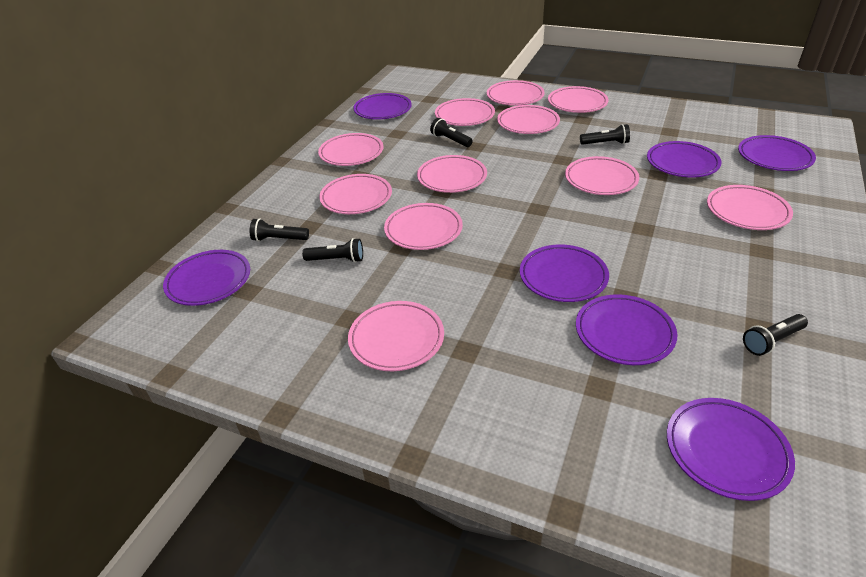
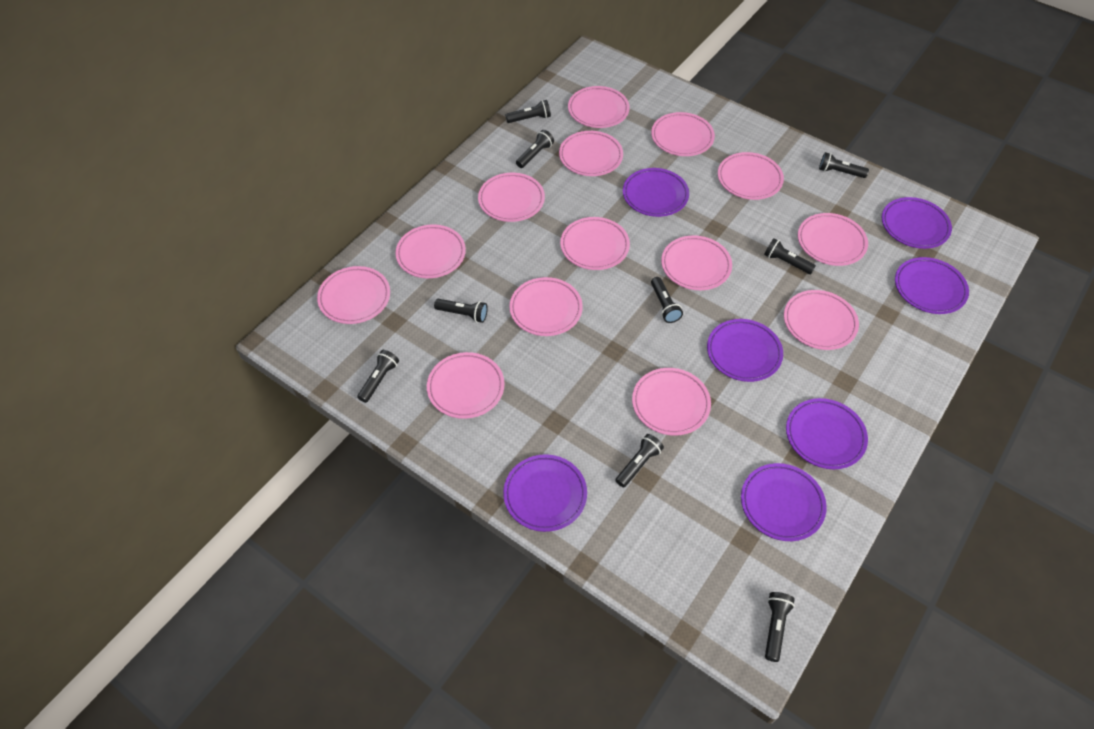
black flashlight: 5 -> 9
pink plate: 11 -> 14

